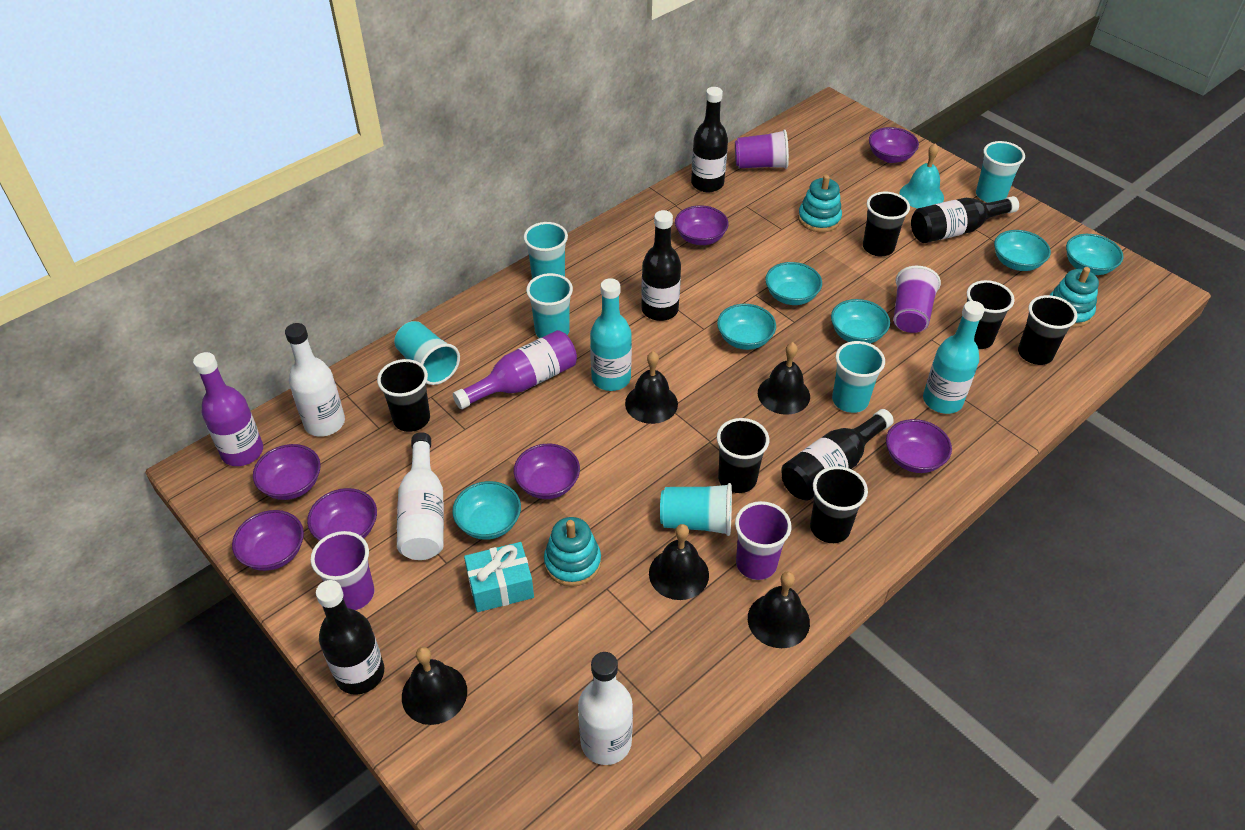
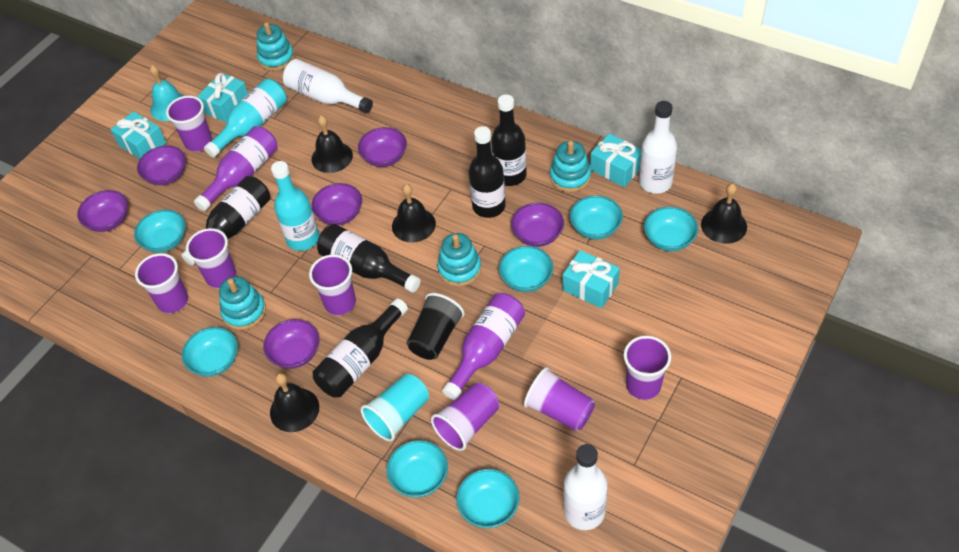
black bell: 5 -> 4
black cup: 6 -> 1
purple bowl: 7 -> 6
purple cup: 4 -> 7
turquoise bowl: 6 -> 7
turquoise cup: 6 -> 1
turquoise gift: 1 -> 4
turquoise stacking toy: 3 -> 4

